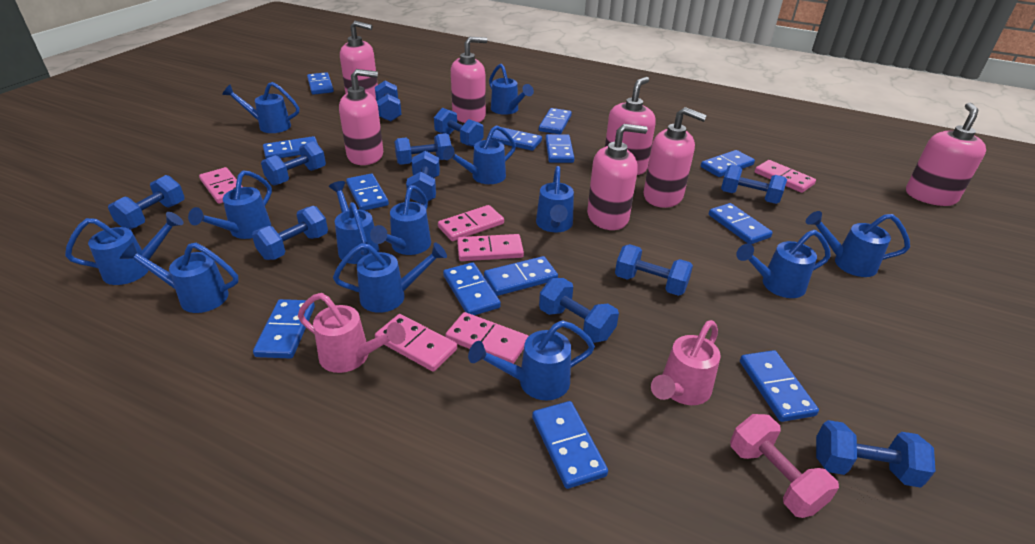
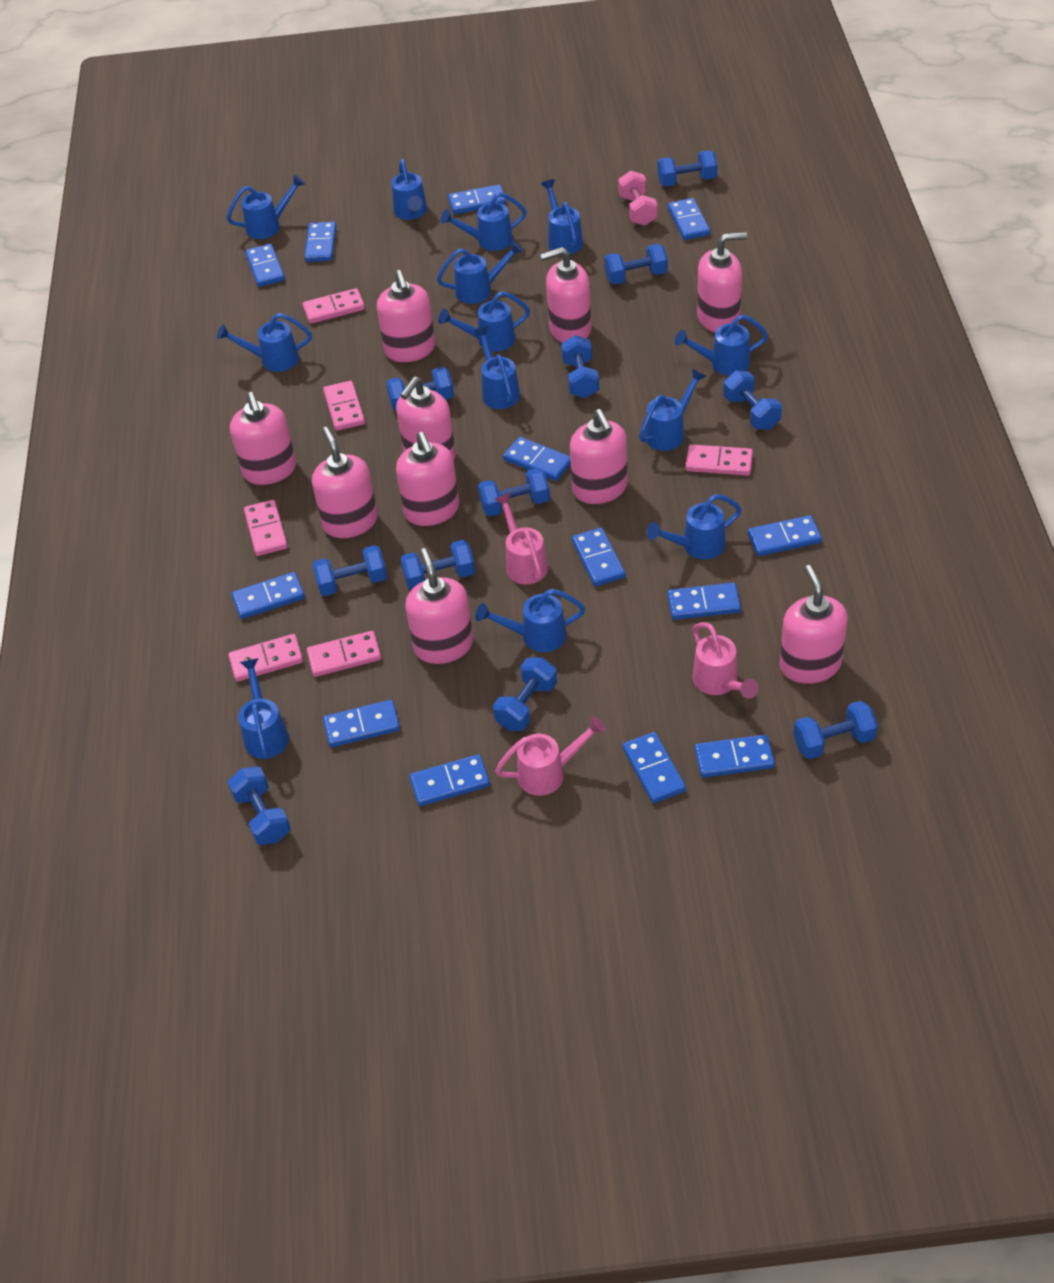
pink soap dispenser: 7 -> 10
pink watering can: 2 -> 3

